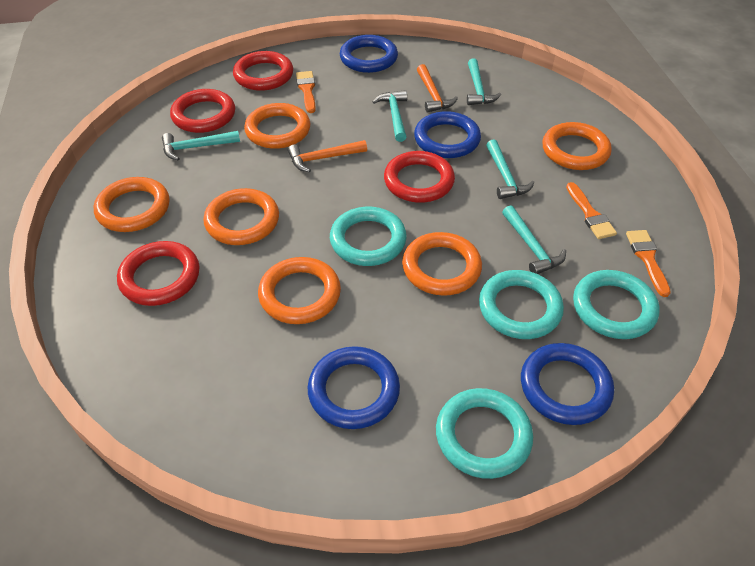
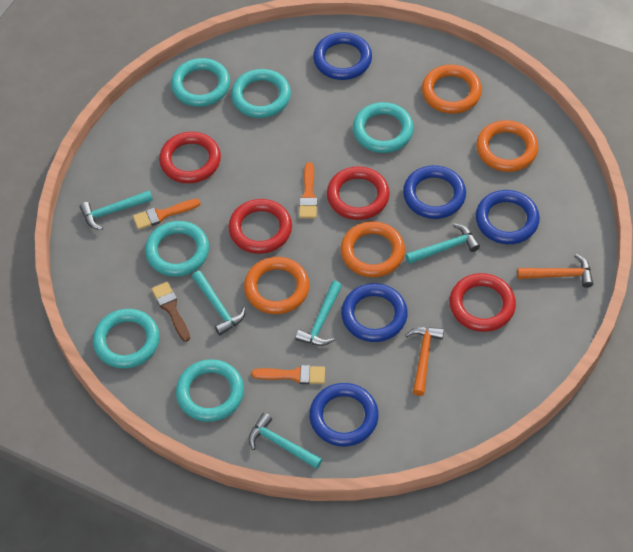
blue ring: 4 -> 5
brown brush: 0 -> 1
orange ring: 6 -> 4
turquoise ring: 4 -> 6

